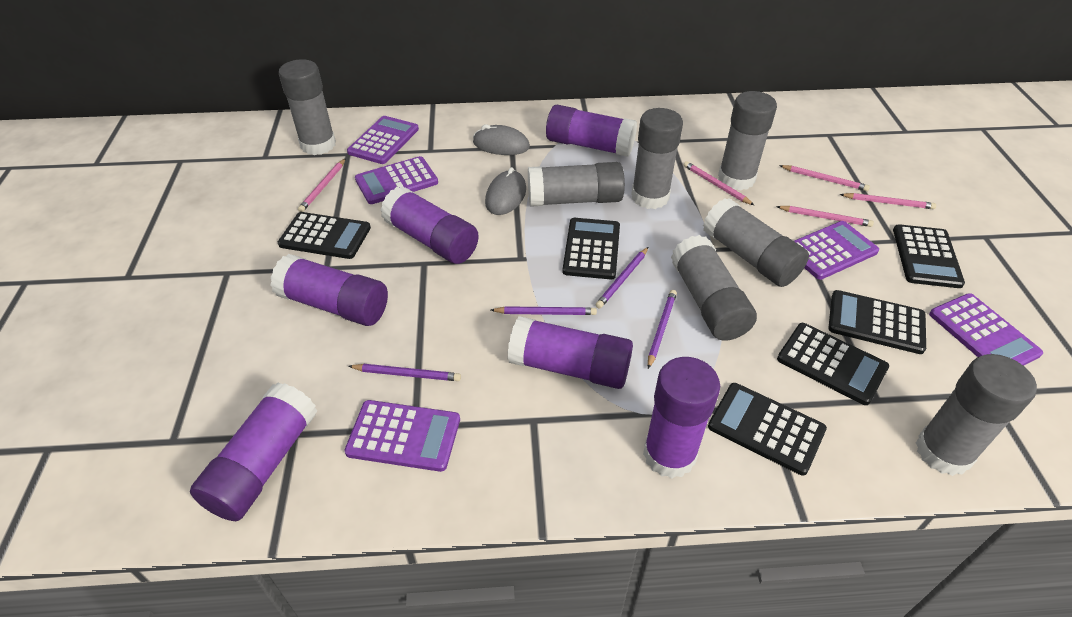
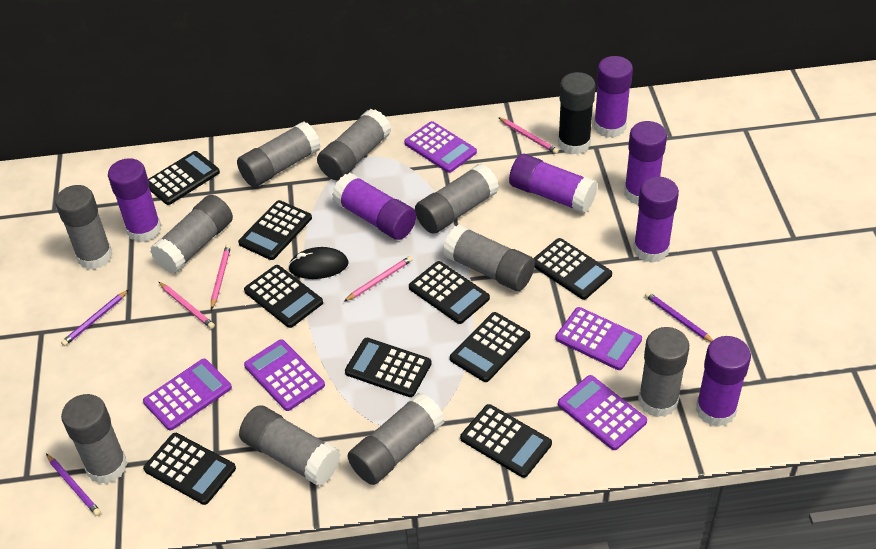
black calculator: 6 -> 9
black glue stick: 0 -> 1
black mouse: 0 -> 1
grey glue stick: 7 -> 10
grey mouse: 2 -> 0
pink pencil: 5 -> 4
purple glue stick: 6 -> 7
purple pencil: 4 -> 3

